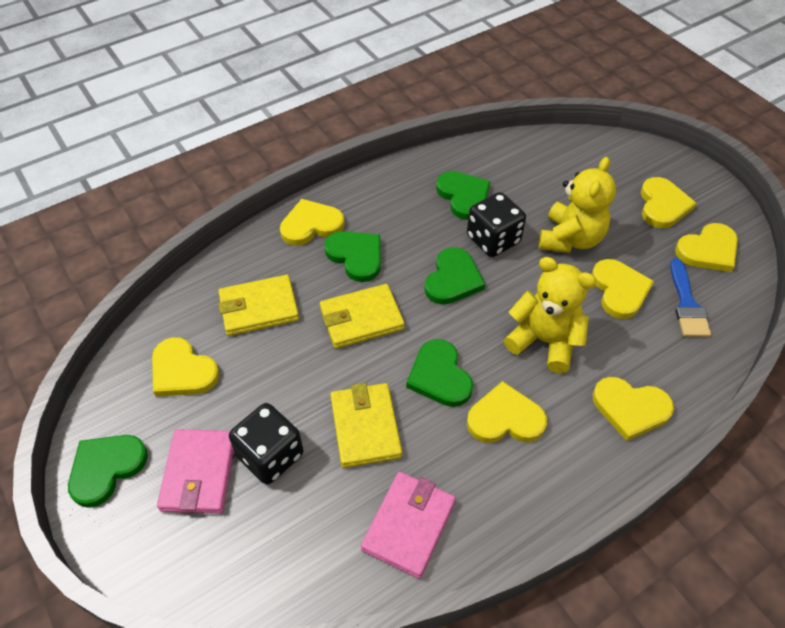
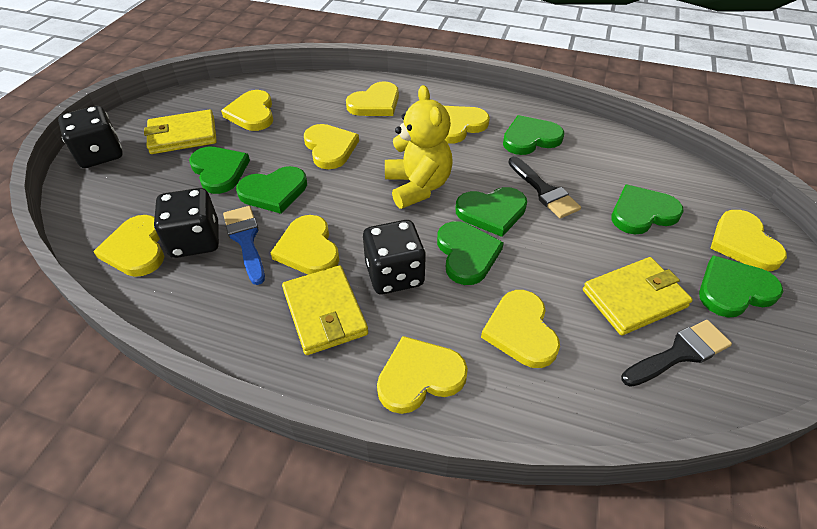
black brush: 0 -> 2
black dice: 2 -> 3
green heart: 5 -> 7
pink wallet: 2 -> 0
yellow heart: 7 -> 9
yellow teddy bear: 2 -> 1

